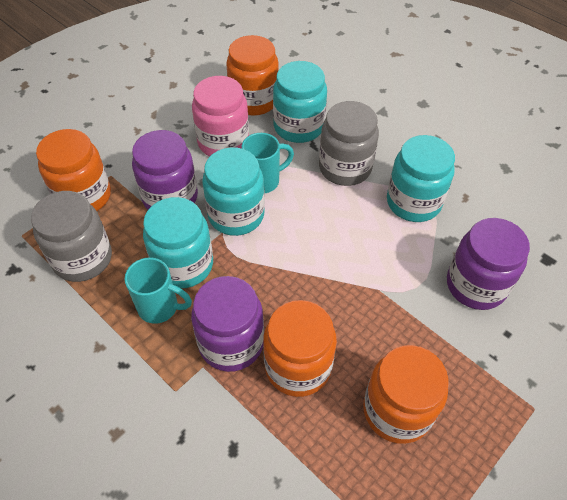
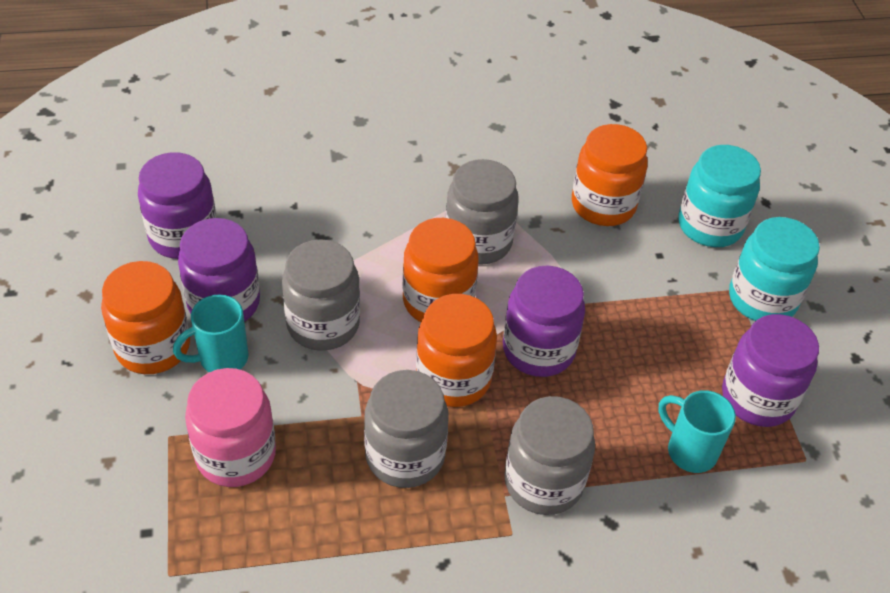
grey jar: 2 -> 4
purple jar: 3 -> 4
turquoise jar: 4 -> 2

